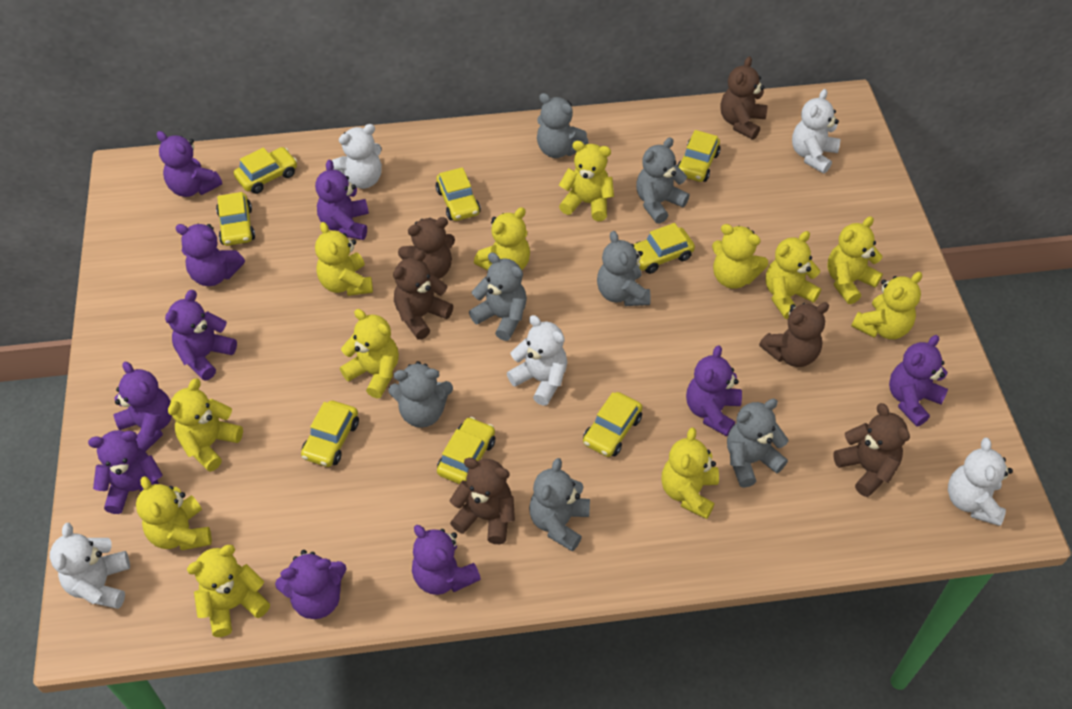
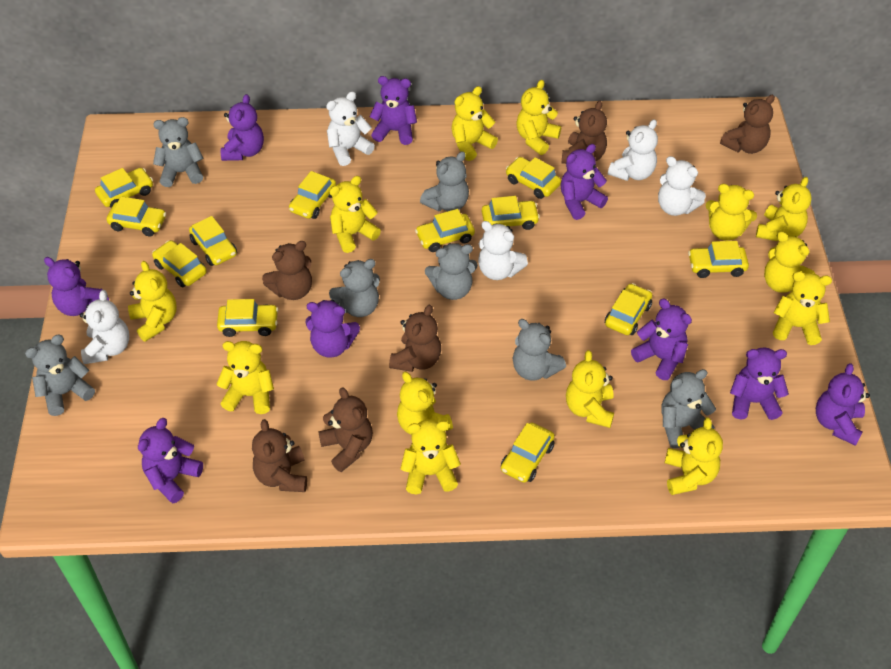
purple teddy bear: 10 -> 9
yellow car: 8 -> 12
yellow teddy bear: 12 -> 13

